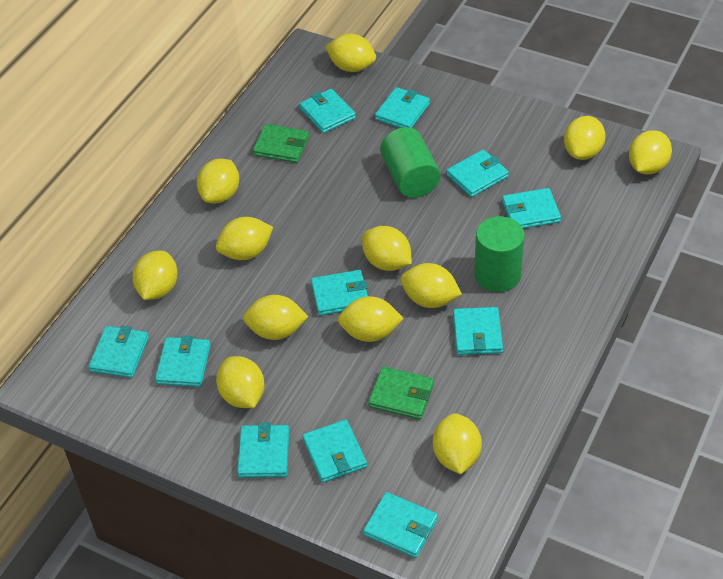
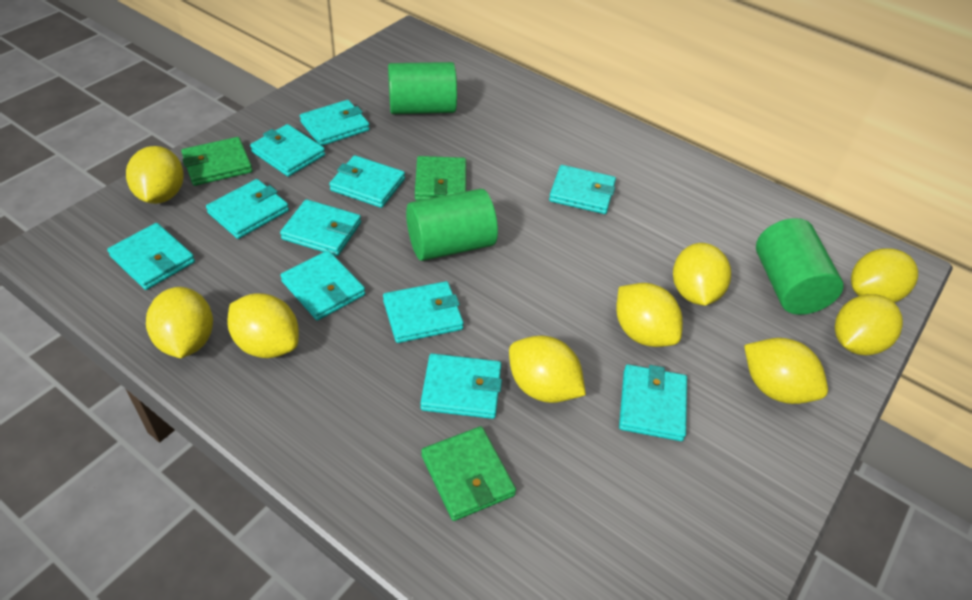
green cylinder: 2 -> 3
green wallet: 2 -> 3
yellow lemon: 12 -> 9

